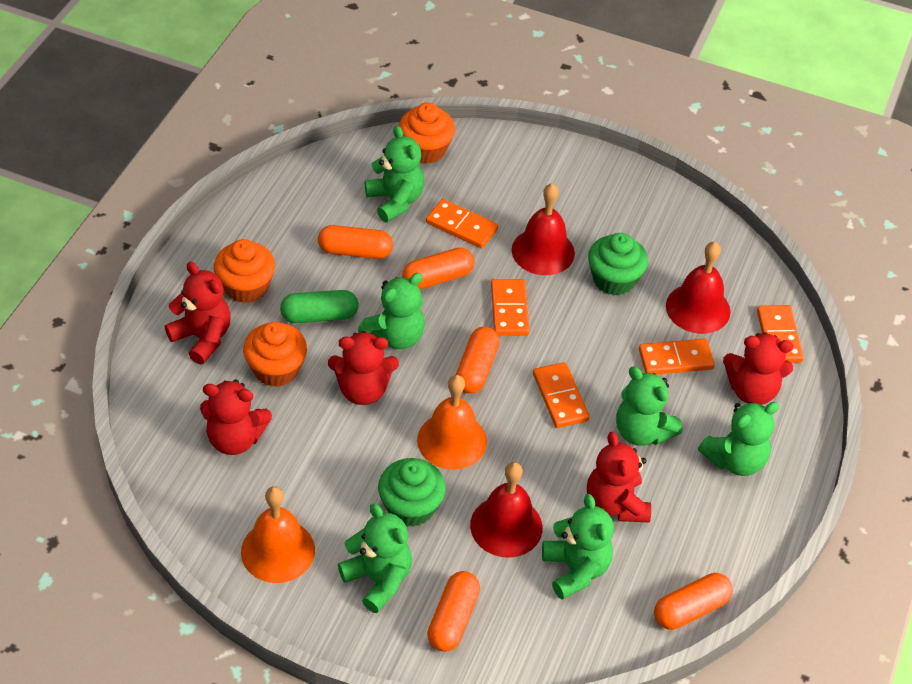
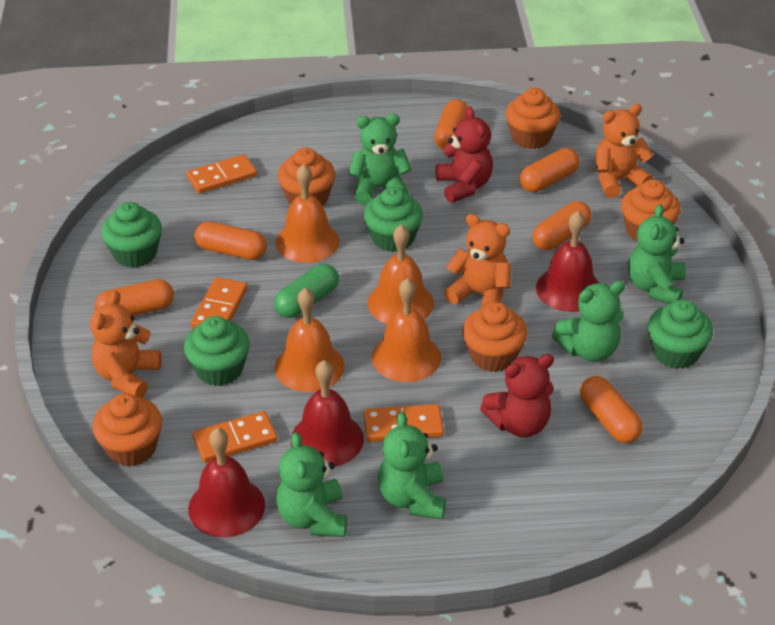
green cupcake: 2 -> 4
green teddy bear: 6 -> 5
orange bell: 2 -> 4
orange capsule: 5 -> 6
orange cupcake: 3 -> 5
orange domino: 5 -> 4
orange teddy bear: 0 -> 3
red teddy bear: 5 -> 2

